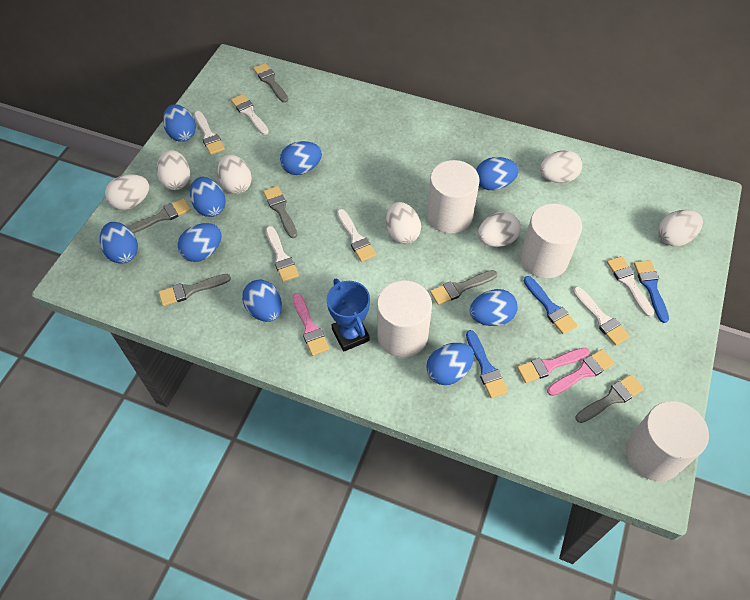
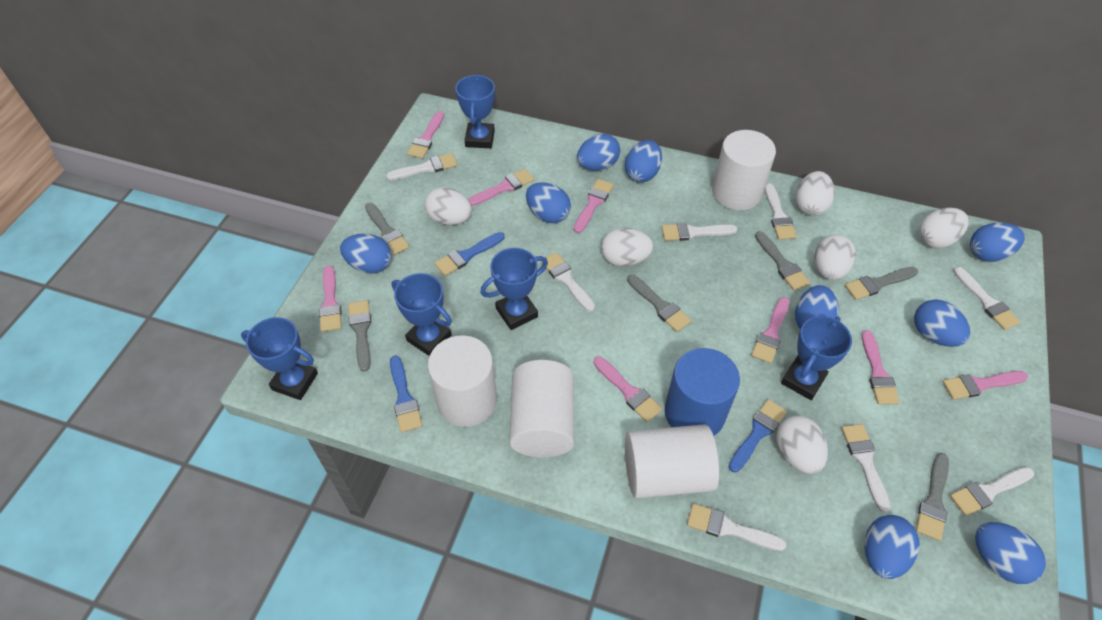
blue cylinder: 0 -> 1
blue trophy: 1 -> 5
pink brush: 3 -> 8
white brush: 6 -> 8
white egg: 7 -> 6

